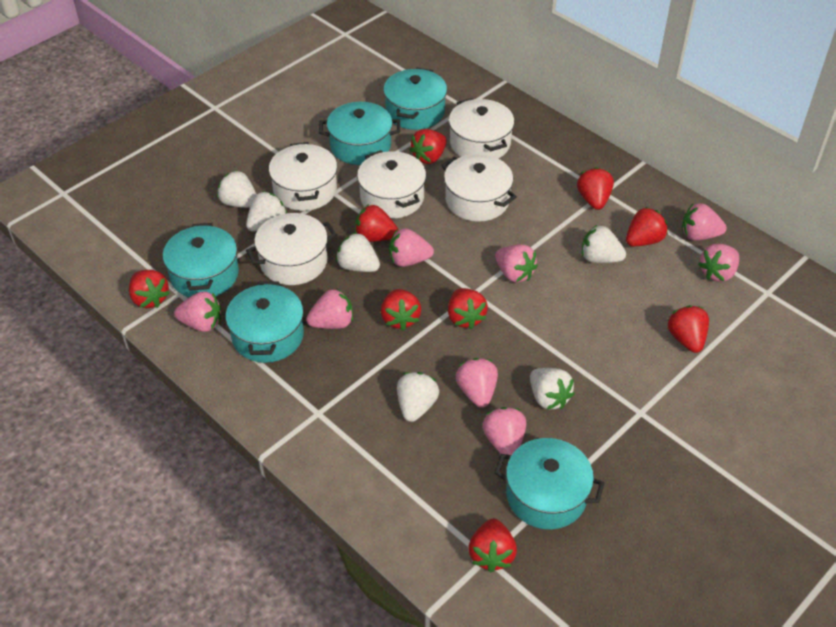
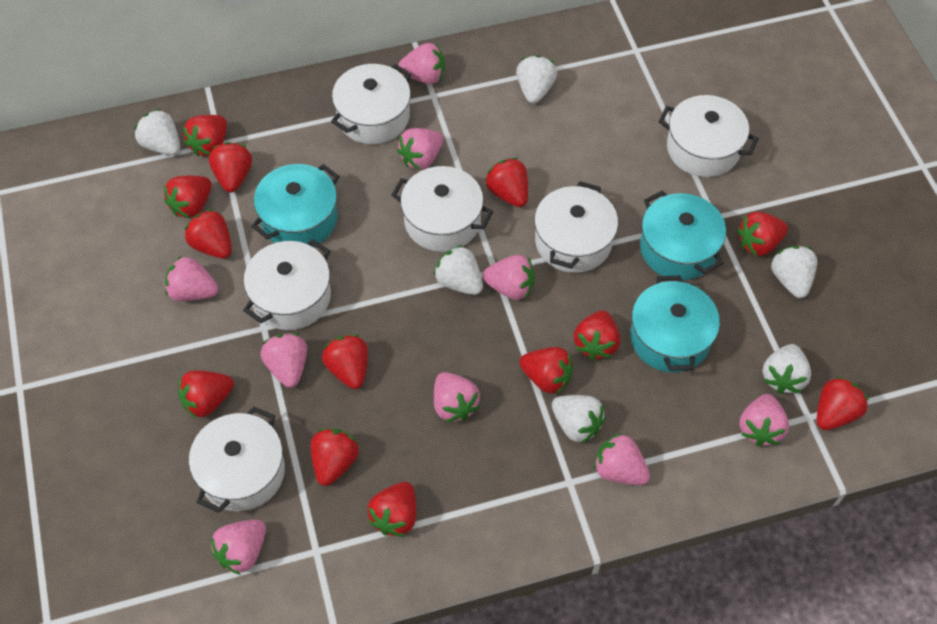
pink strawberry: 8 -> 9
red strawberry: 9 -> 13
turquoise pot: 5 -> 3
white pot: 5 -> 6

